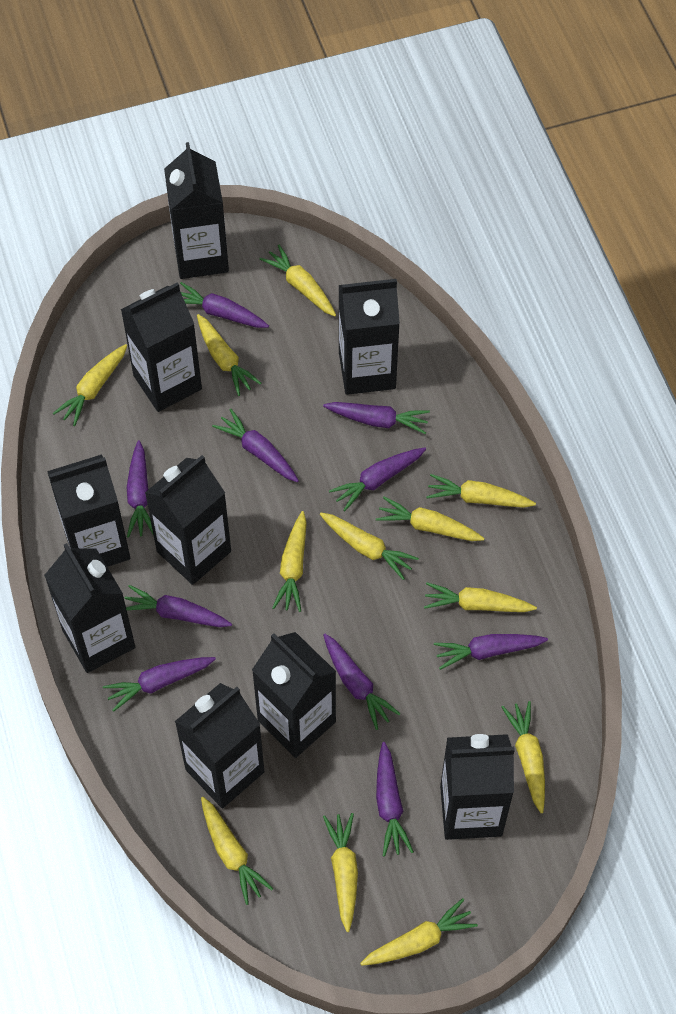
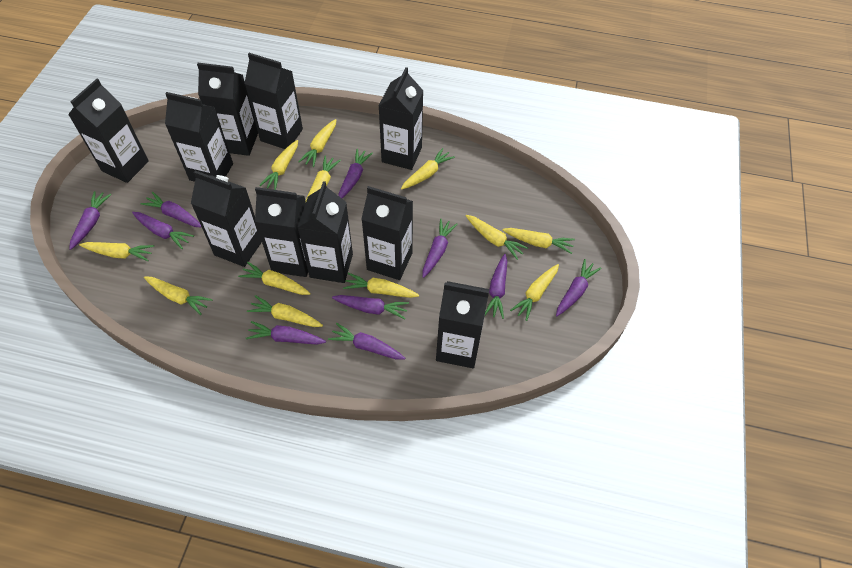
black carton: 9 -> 10

